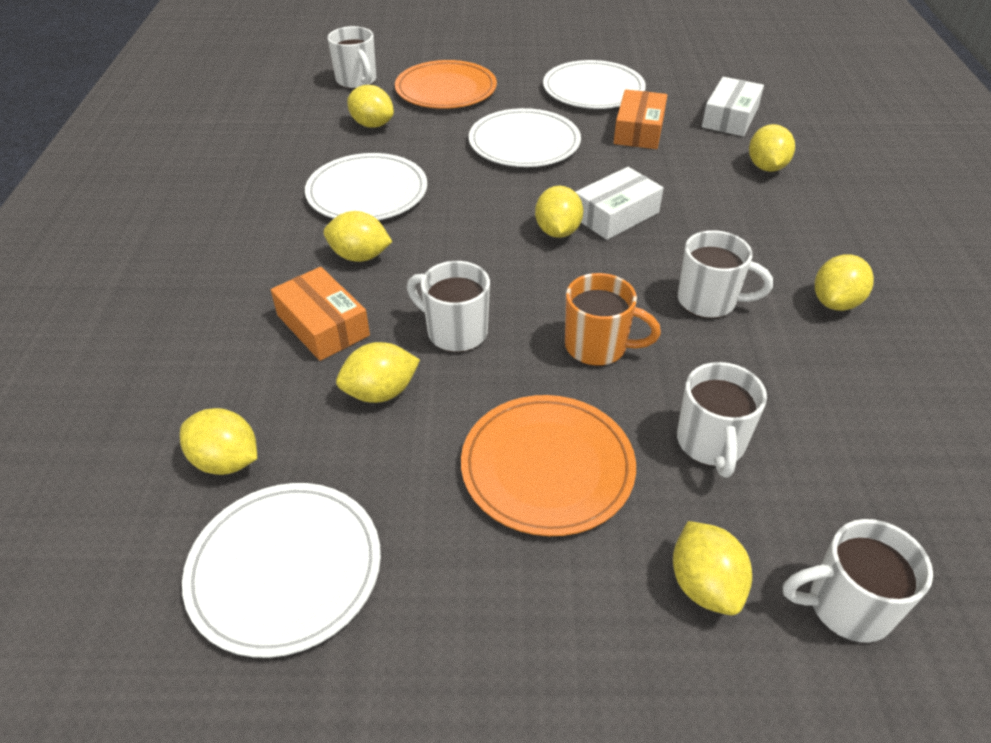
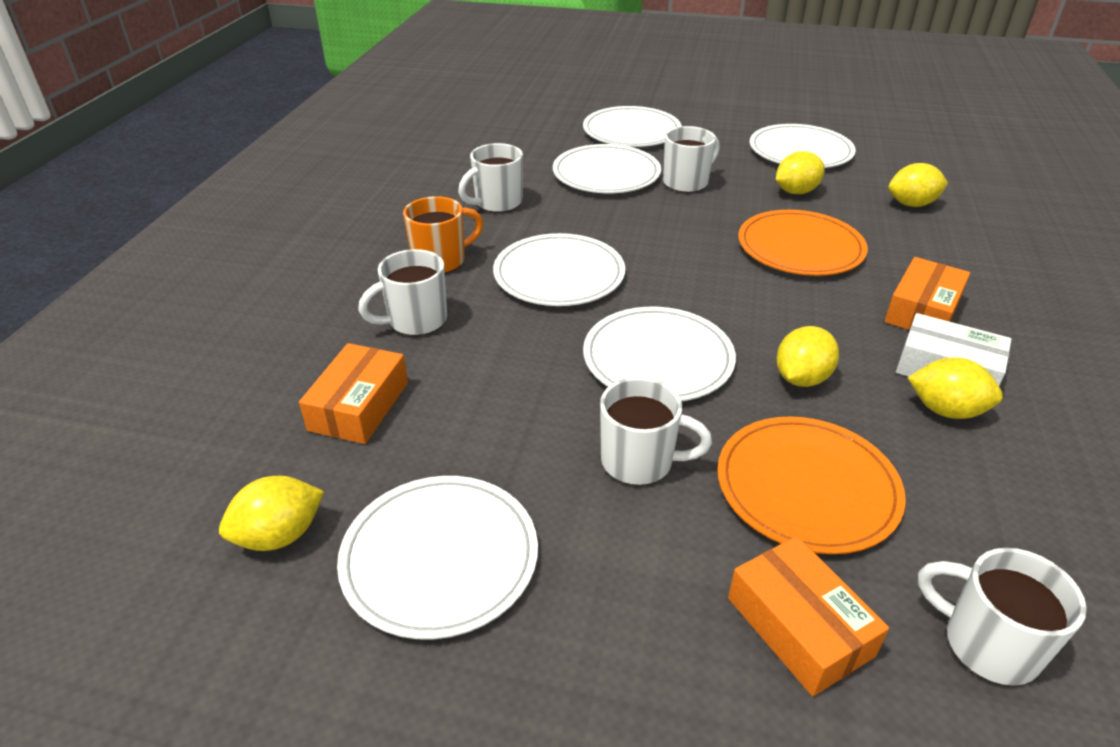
orange box: 2 -> 3
white box: 2 -> 1
white plate: 4 -> 6
yellow lemon: 8 -> 5

